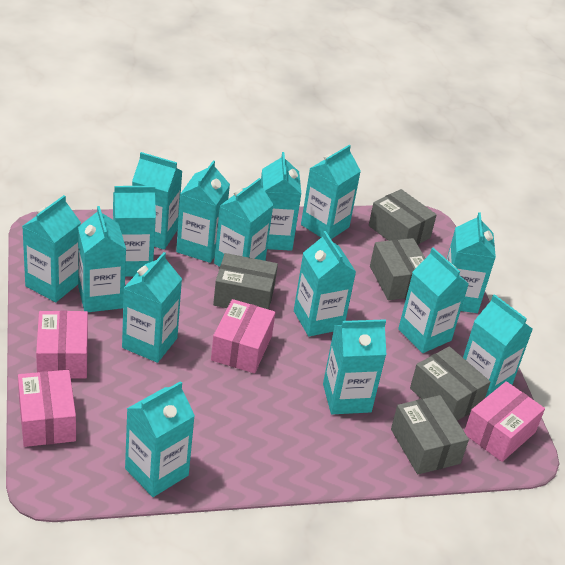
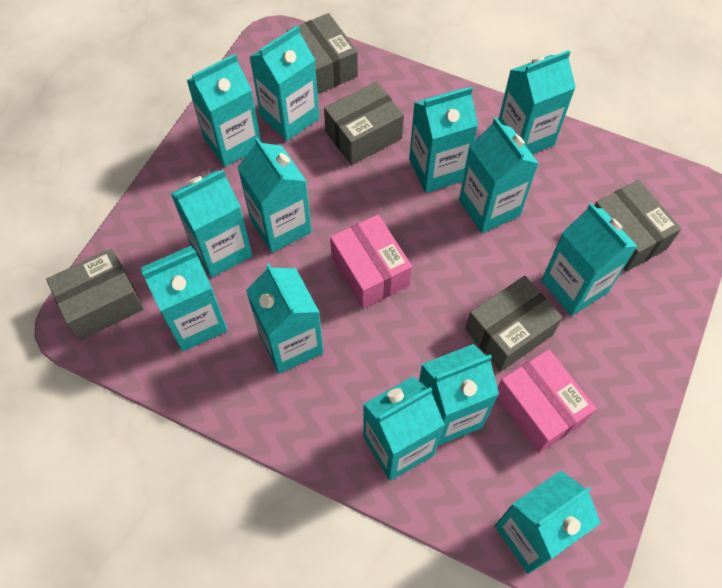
pink box: 4 -> 2
turquoise carton: 15 -> 13

